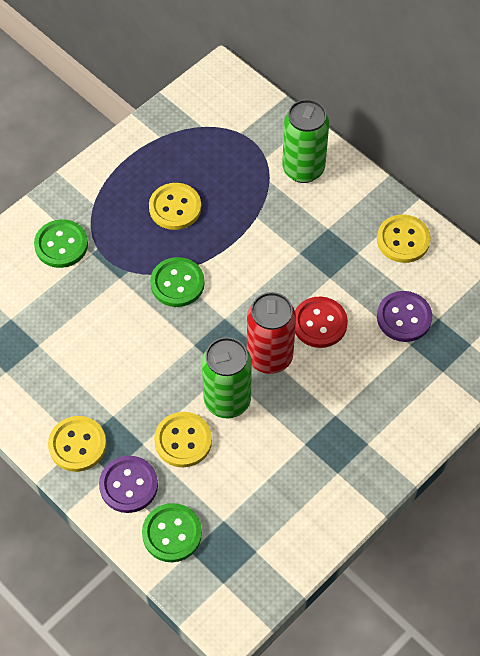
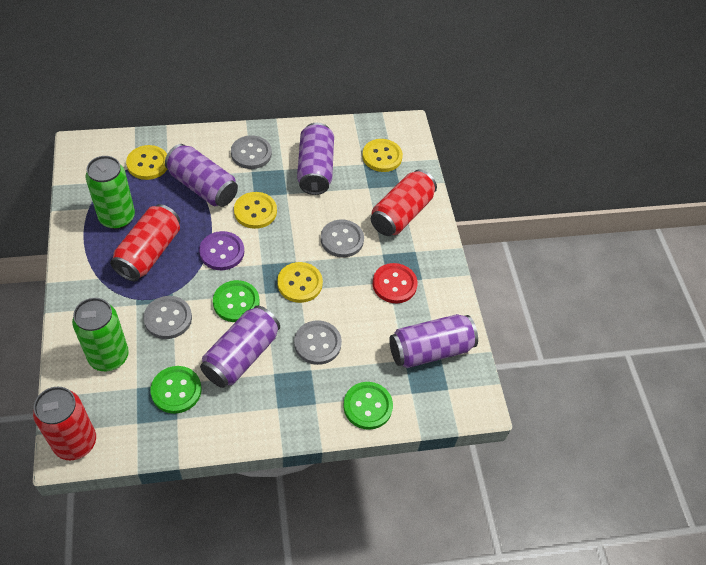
grey button: 0 -> 4
purple button: 2 -> 1
purple can: 0 -> 4
red can: 1 -> 3

